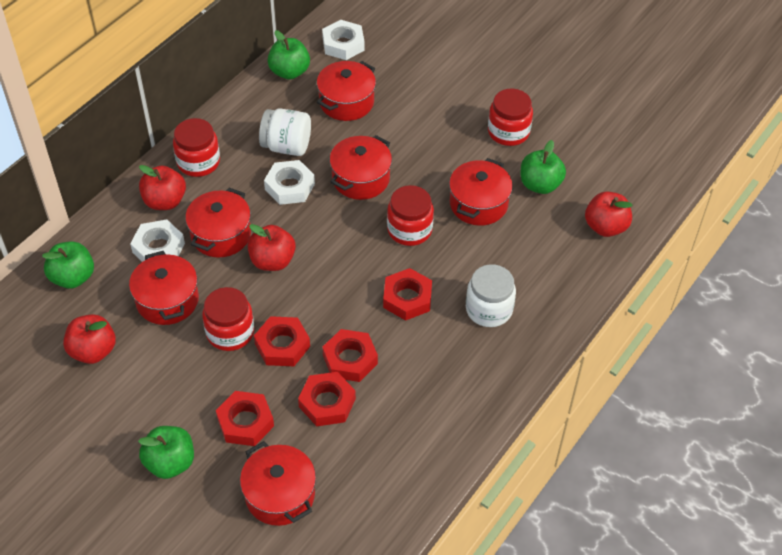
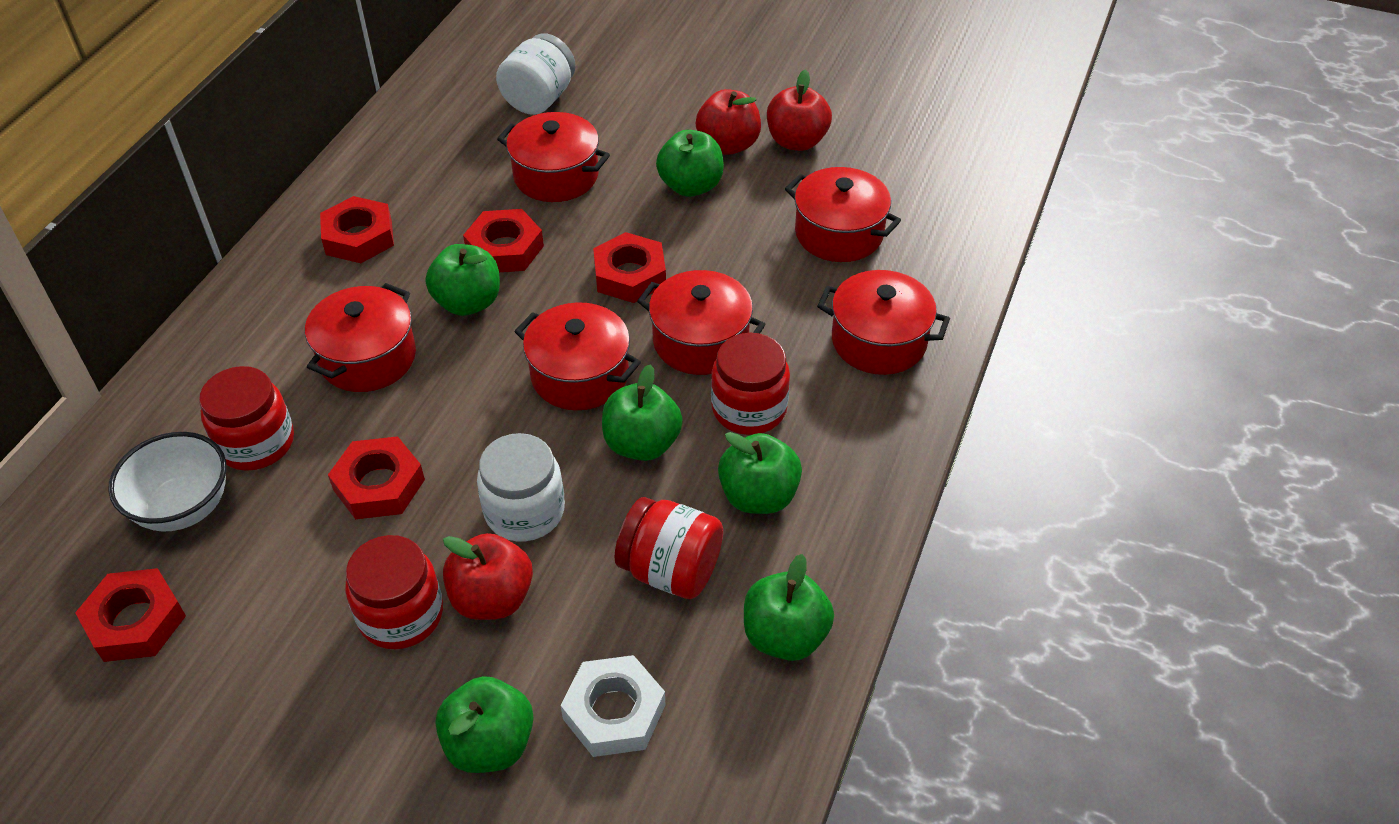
green apple: 4 -> 6
red apple: 4 -> 3
white bowl: 0 -> 1
white nut: 3 -> 1

